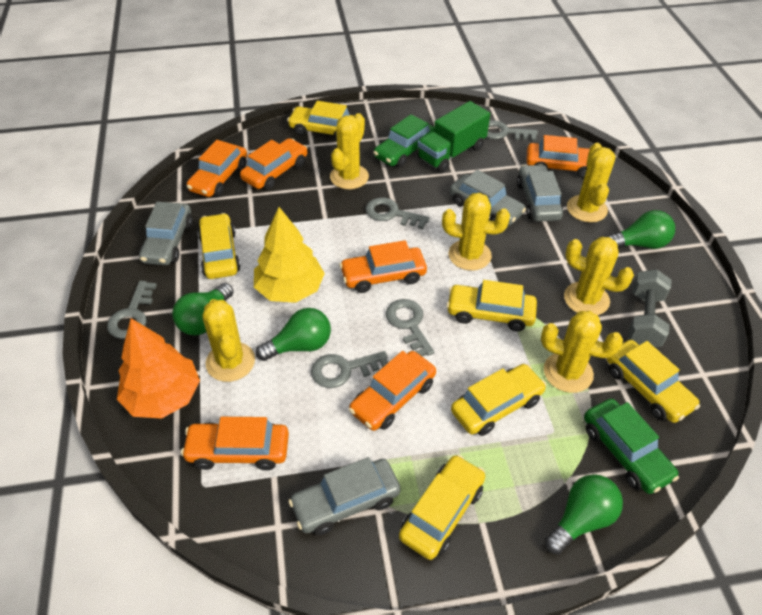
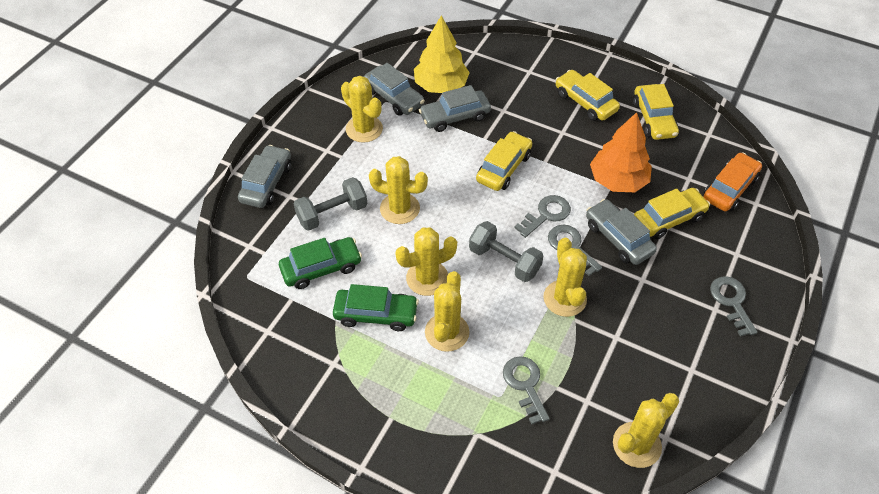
green light bulb: 4 -> 0
green truck: 1 -> 0
grey dumbbell: 1 -> 2
grey key: 5 -> 4
orange car: 6 -> 1
yellow car: 6 -> 4

